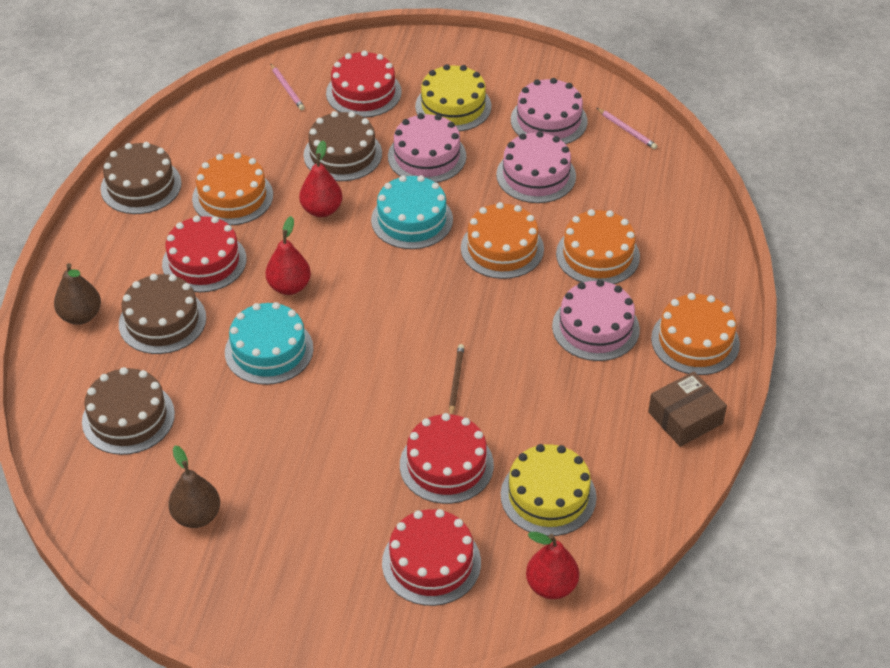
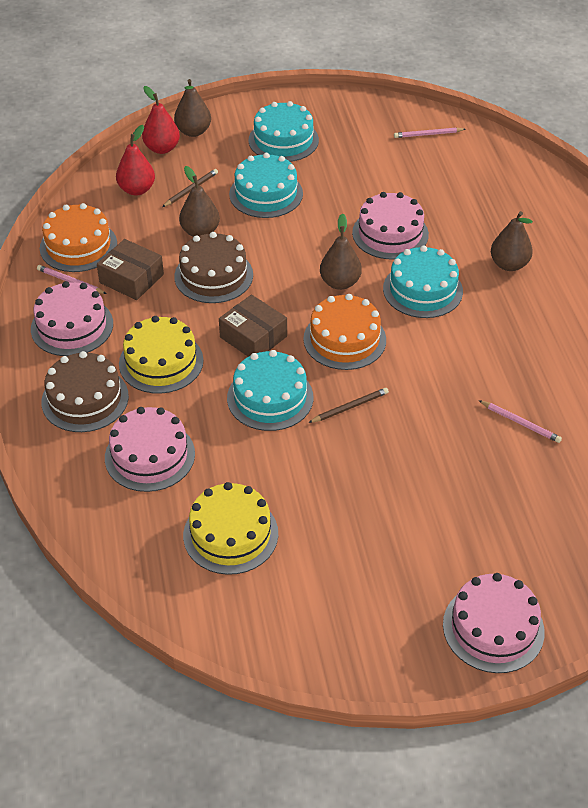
brown box: 1 -> 2
brown cake: 4 -> 2
brown pear: 2 -> 4
brown pencil: 1 -> 2
orange cake: 4 -> 2
pink pencil: 2 -> 3
red cake: 4 -> 0
red pear: 3 -> 2
turquoise cake: 2 -> 4

